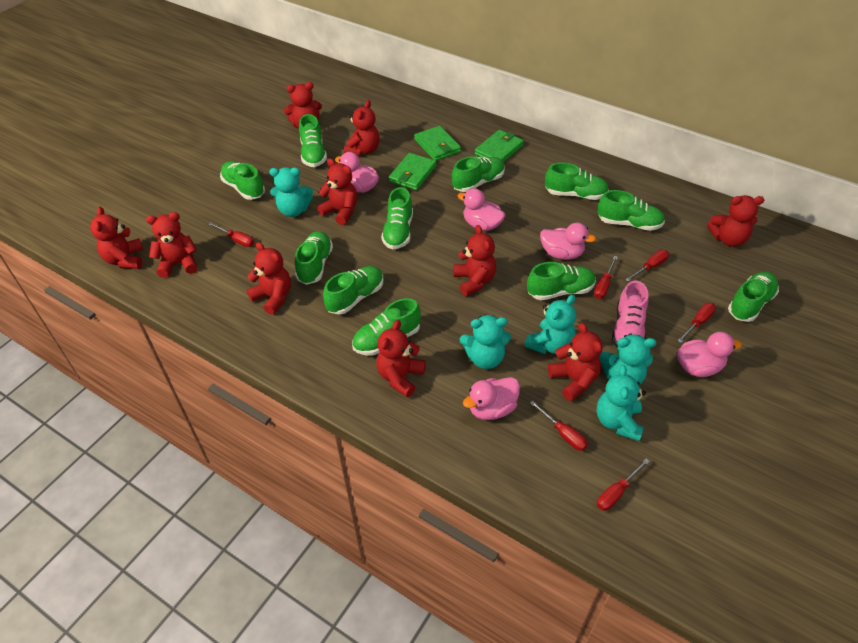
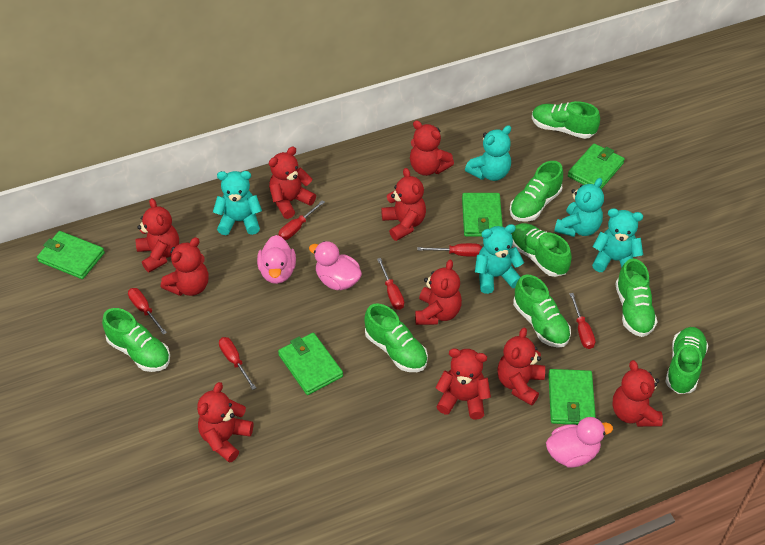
green shoe: 11 -> 8
green wallet: 3 -> 5
pink duck: 5 -> 3
pink shoe: 1 -> 0

